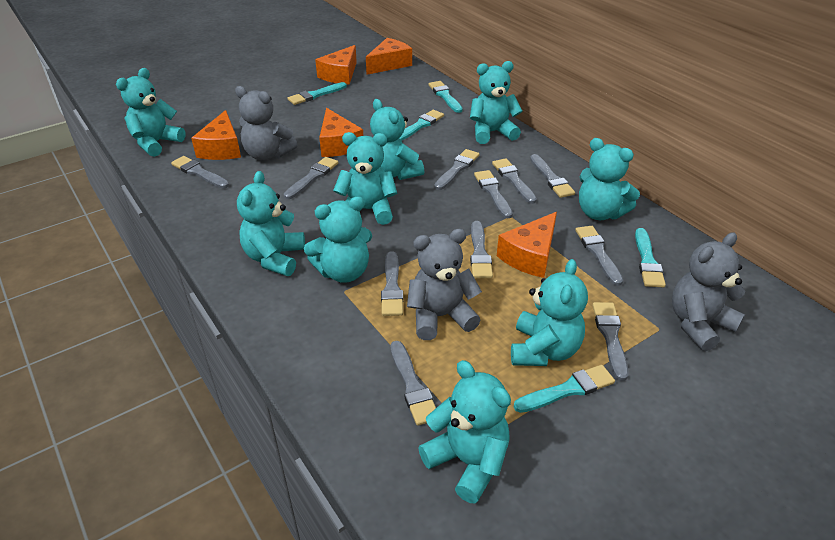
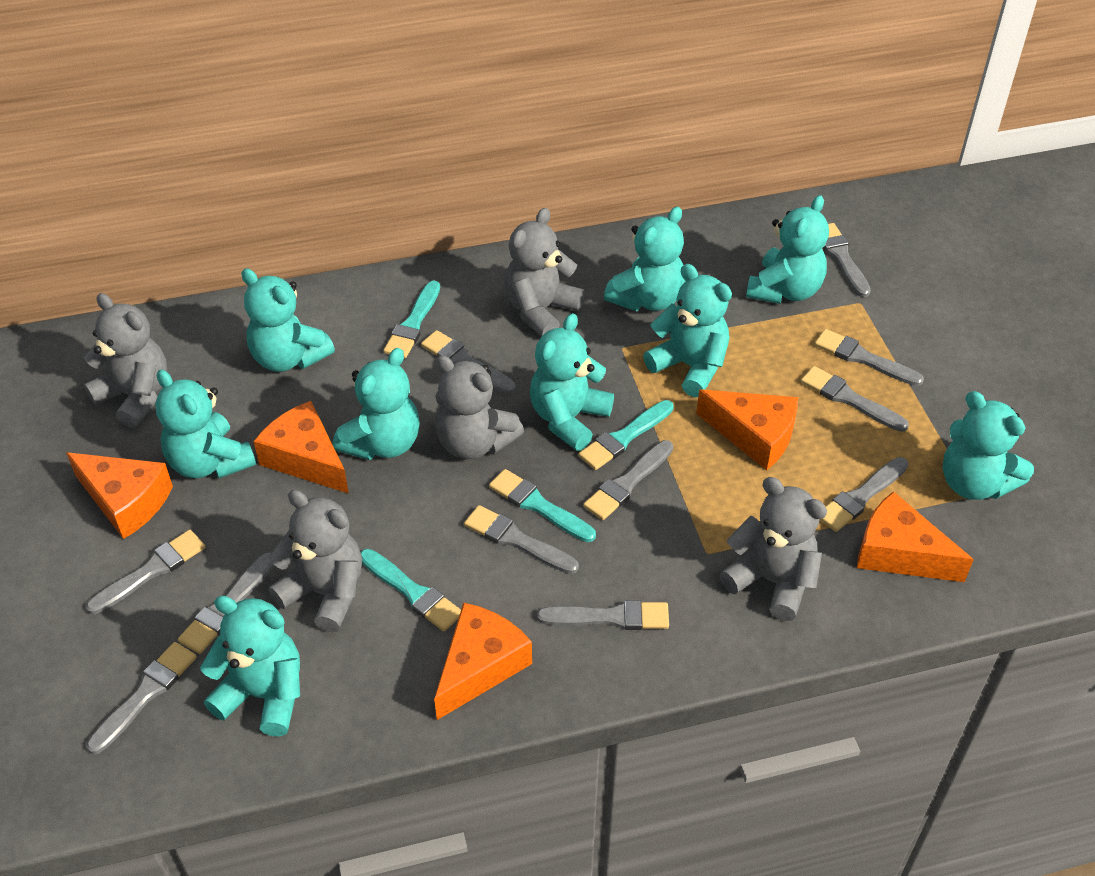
grey teddy bear: 3 -> 5
turquoise brush: 5 -> 4

